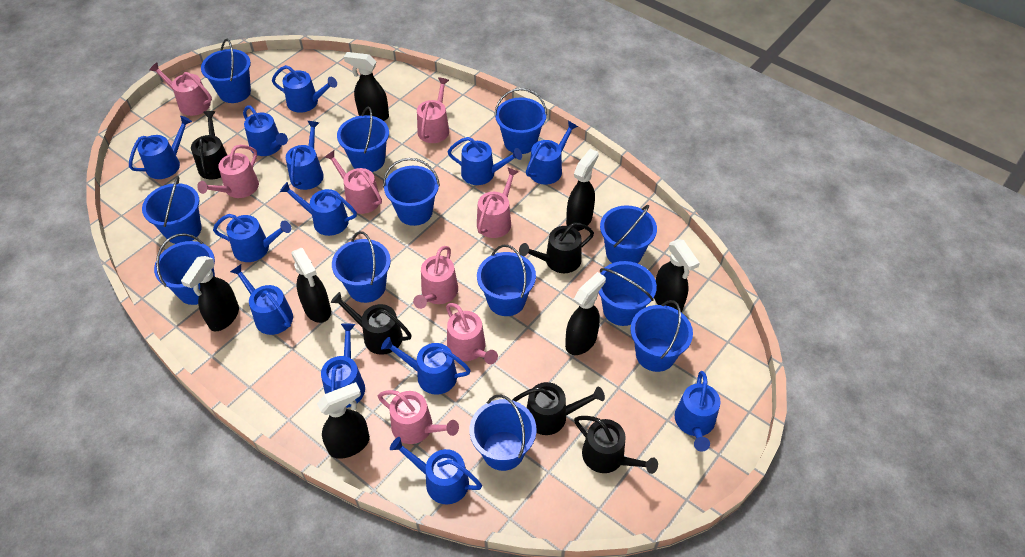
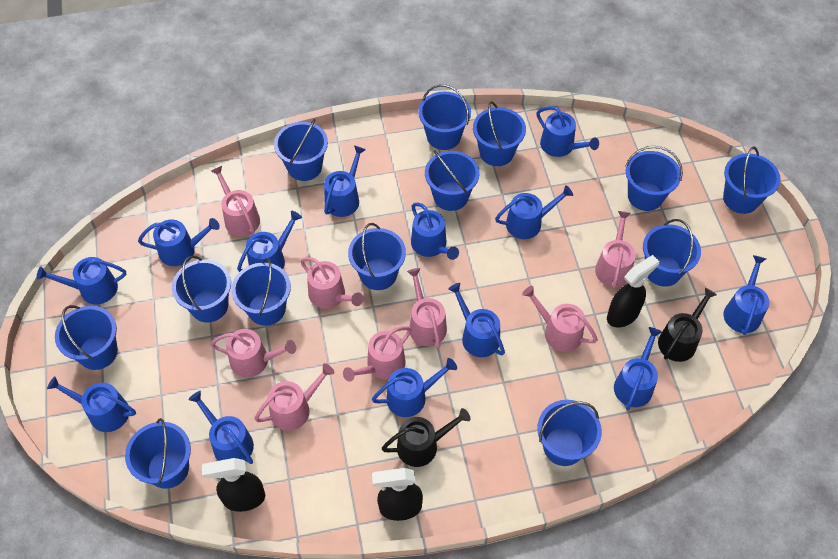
black spray bottle: 7 -> 3
black watering can: 5 -> 2
blue bucket: 12 -> 13

